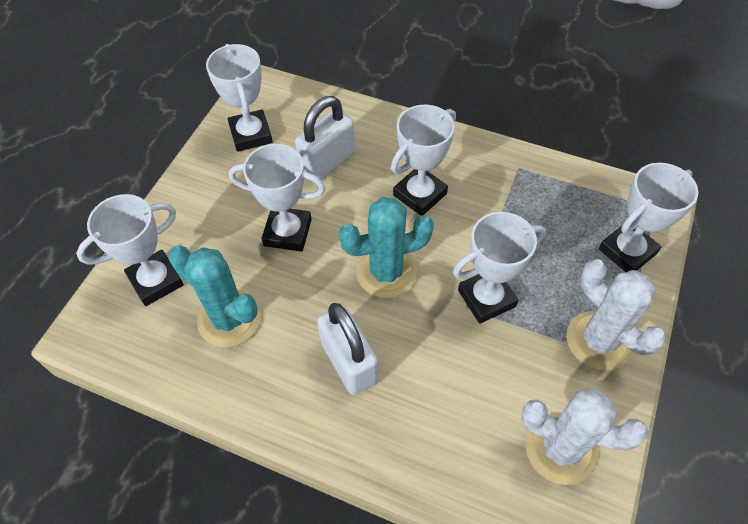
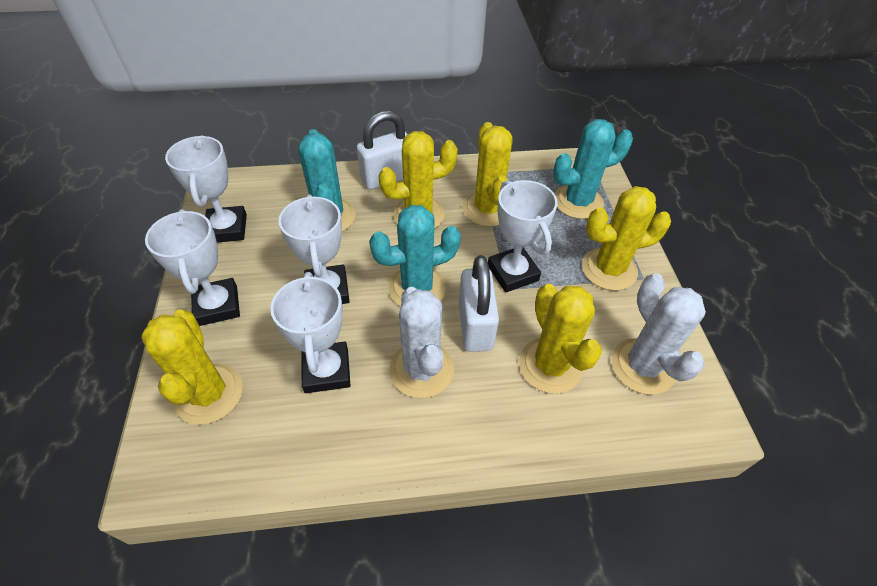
turquoise cactus: 2 -> 3
white trophy: 6 -> 5
yellow cactus: 0 -> 5

